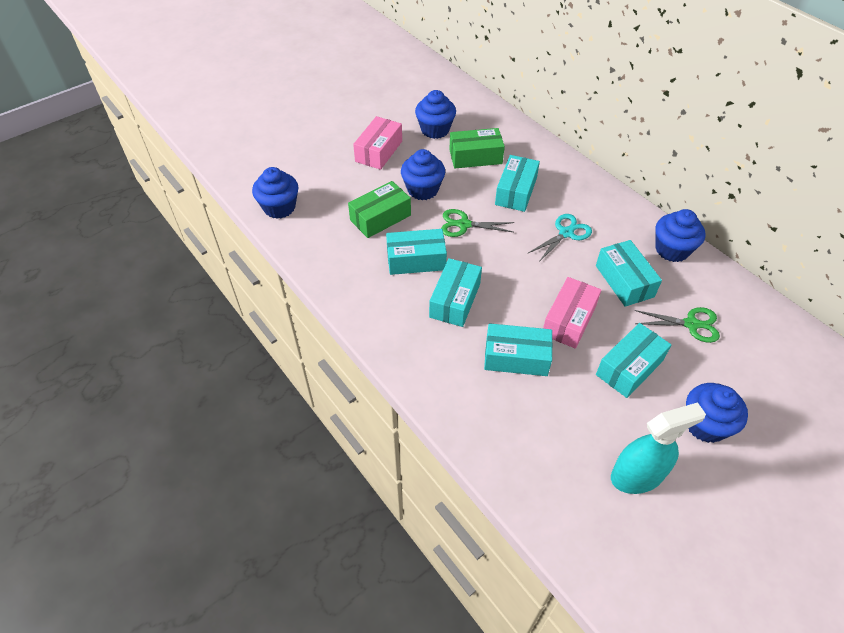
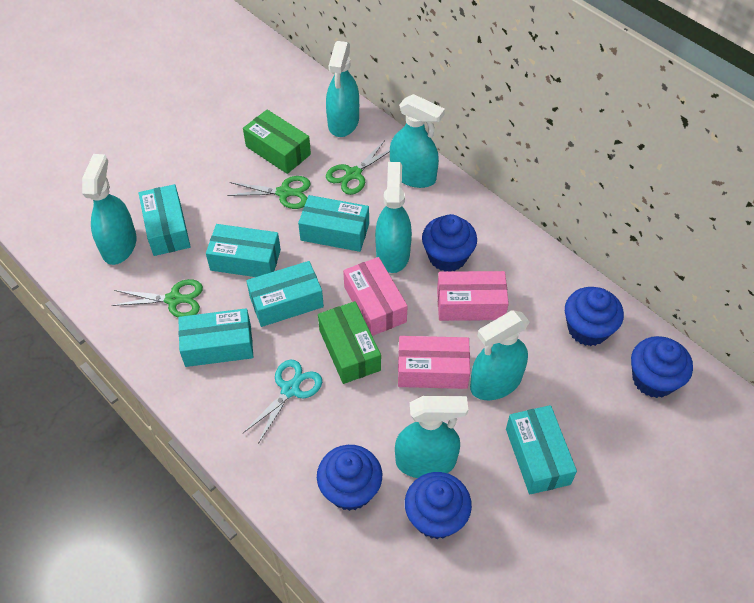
green scissors: 2 -> 3
pink box: 2 -> 3
turquoise spray bottle: 1 -> 6

